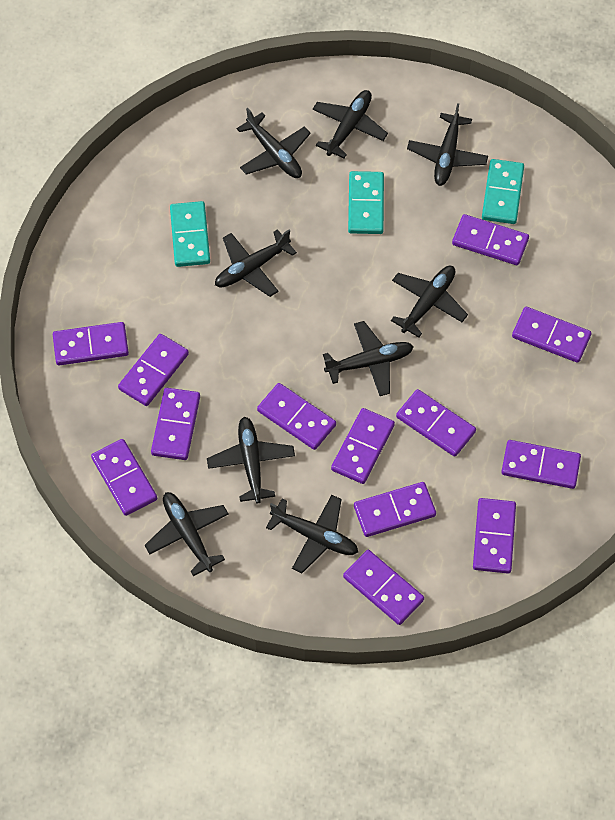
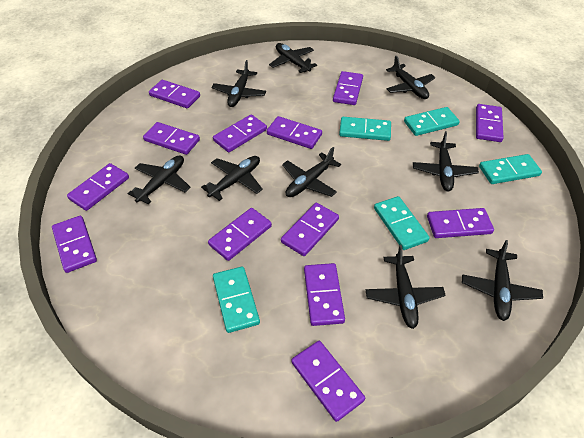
turquoise domino: 3 -> 5

